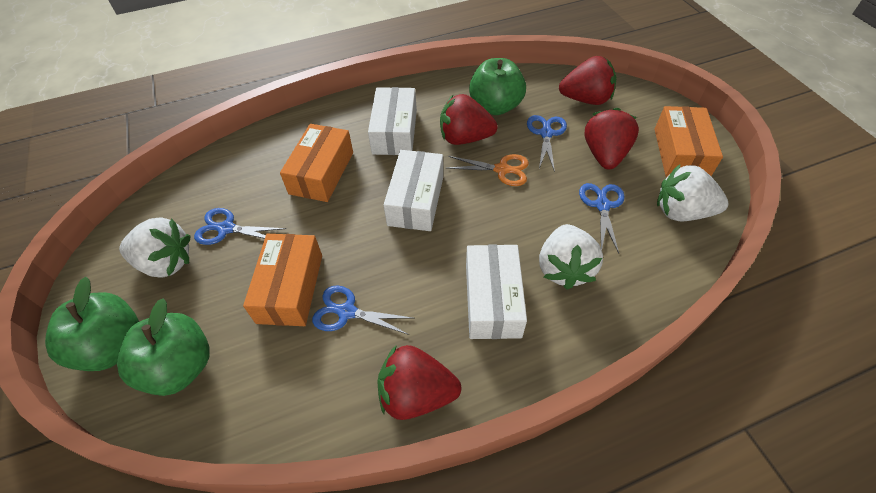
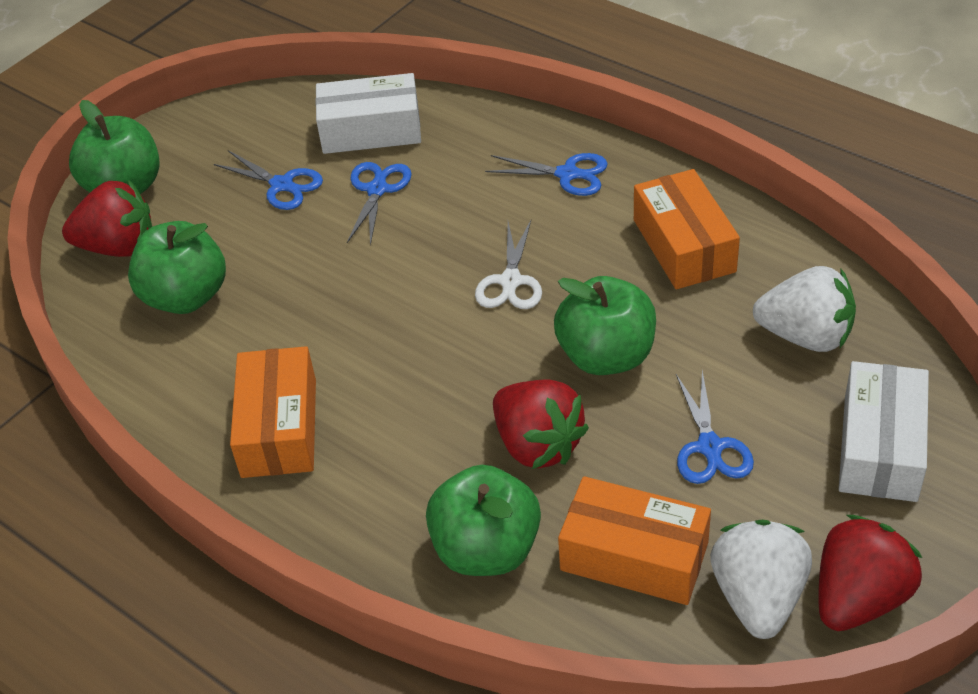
green apple: 3 -> 4
orange scissors: 1 -> 0
red strawberry: 4 -> 3
white box: 3 -> 2
white scissors: 0 -> 1
white strawberry: 3 -> 2

